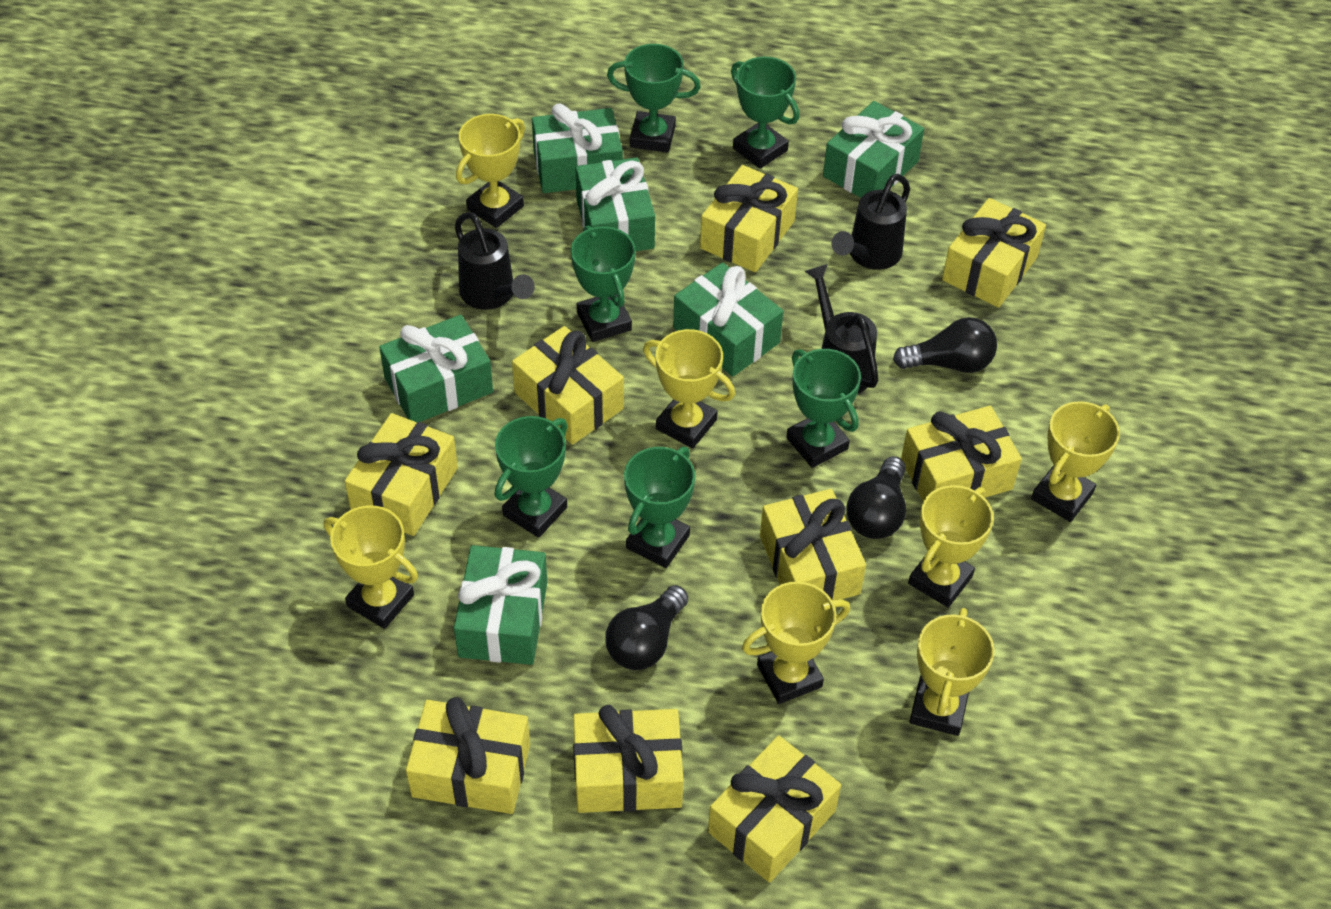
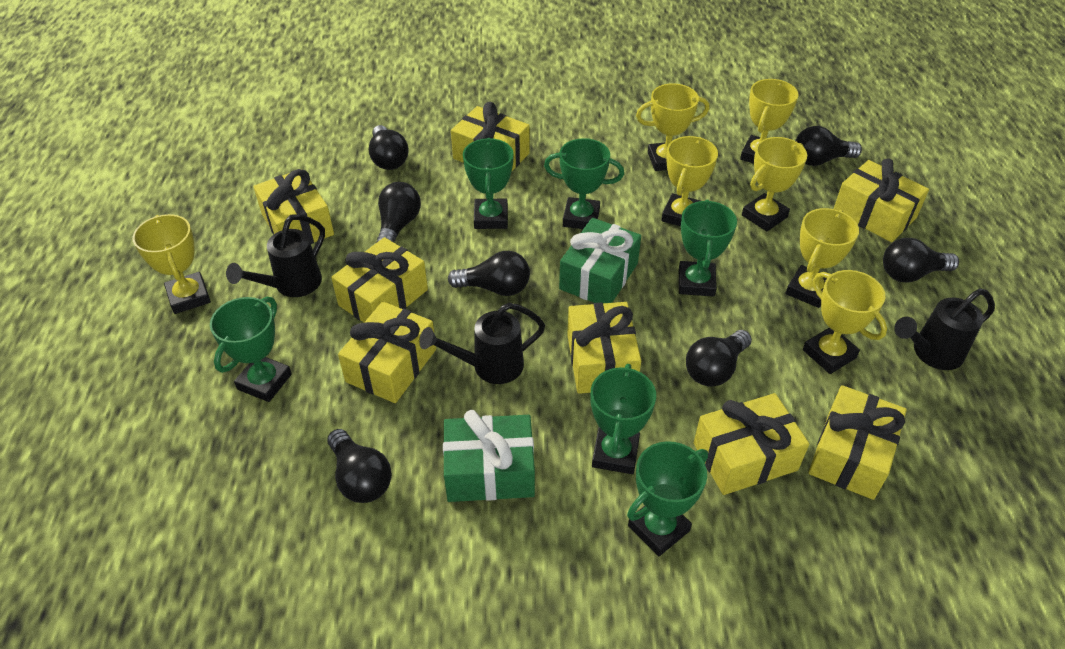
black light bulb: 3 -> 7
green gift: 6 -> 2
yellow gift: 9 -> 8

